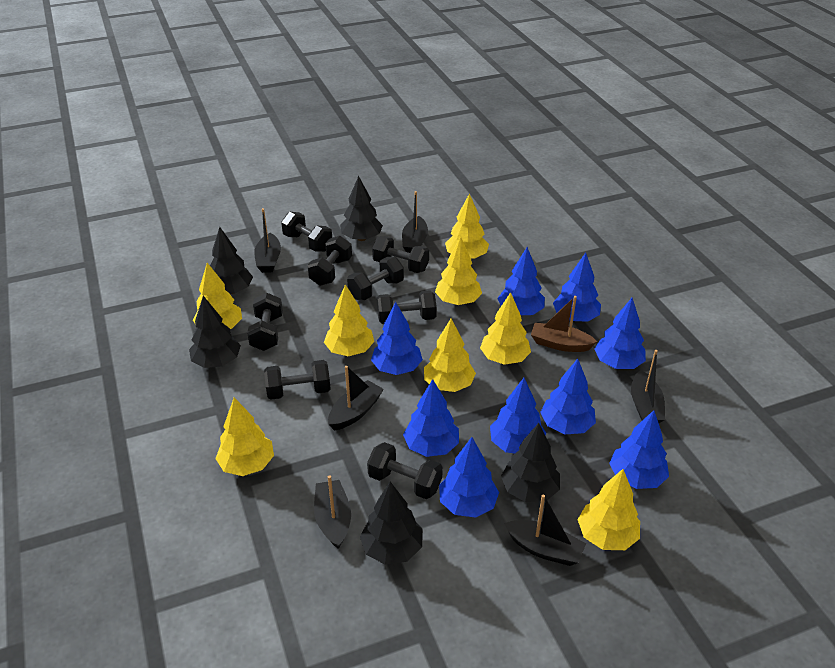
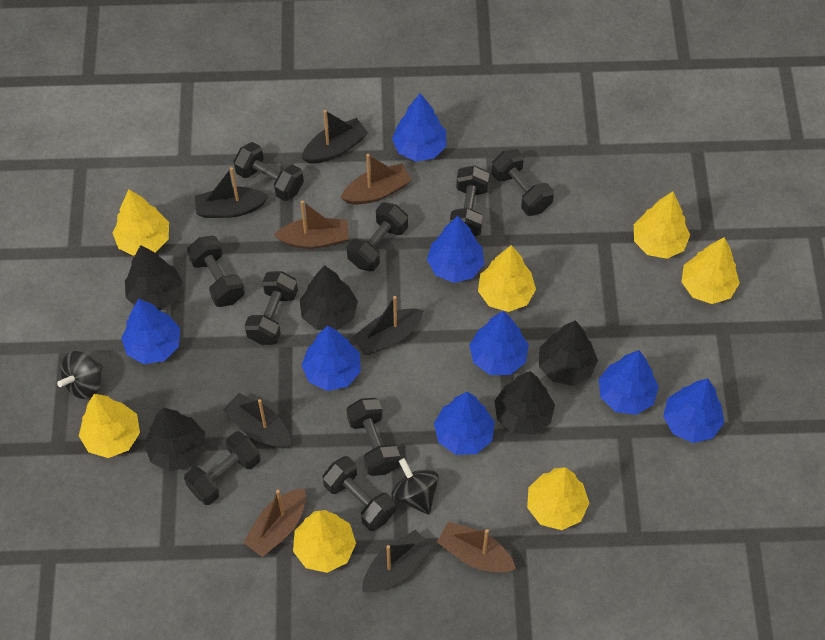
black boat: 6 -> 5
black dumbbell: 8 -> 9
black spinning top: 0 -> 2
blue tree: 9 -> 8
brown boat: 1 -> 4
yellow tree: 8 -> 7

